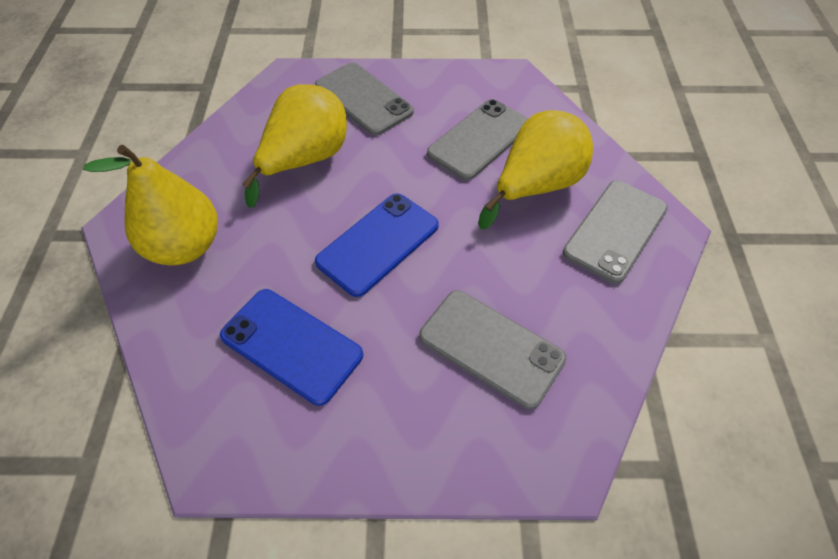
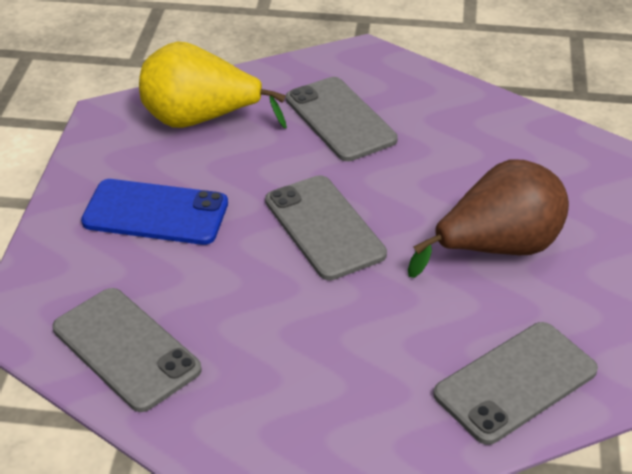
blue phone: 2 -> 1
brown pear: 0 -> 1
yellow pear: 3 -> 1

